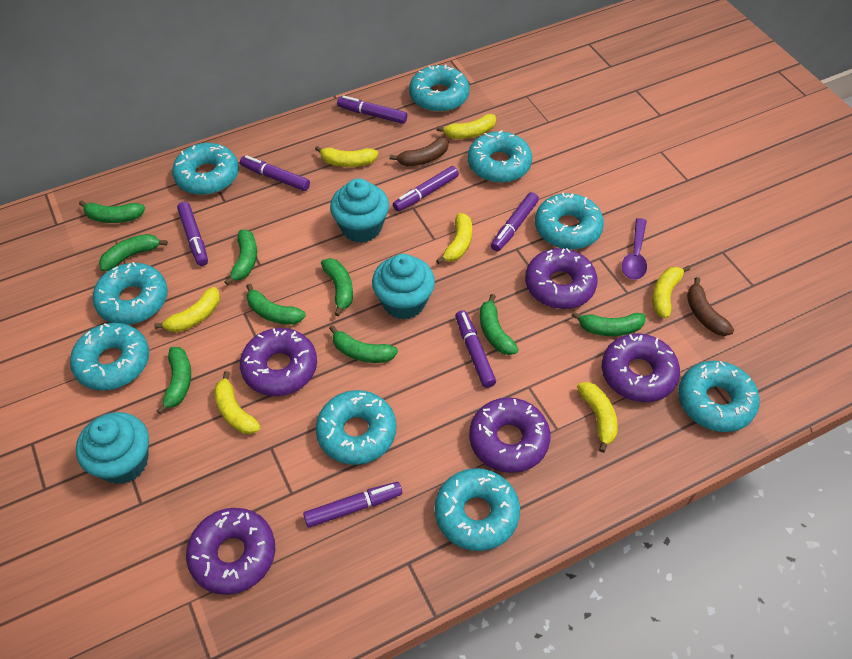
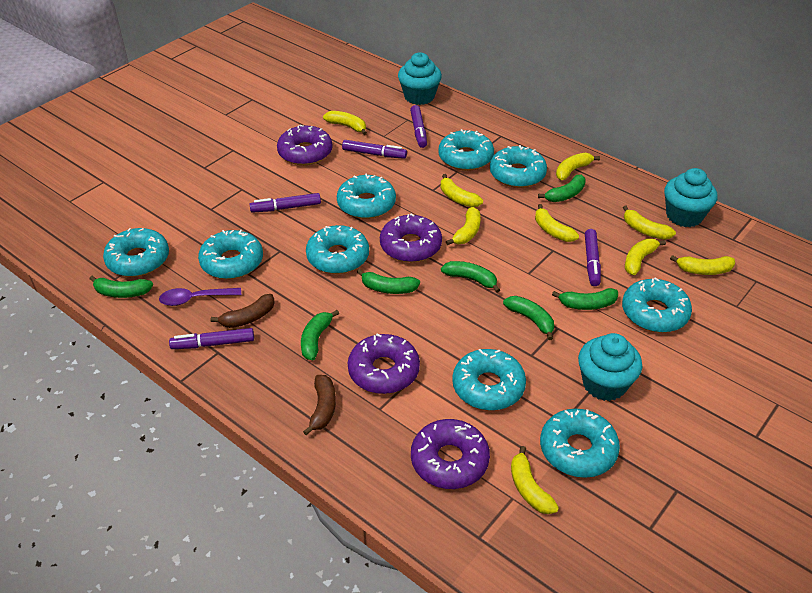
green banana: 9 -> 7
purple donut: 5 -> 4
purple marker: 7 -> 5
yellow banana: 7 -> 9

